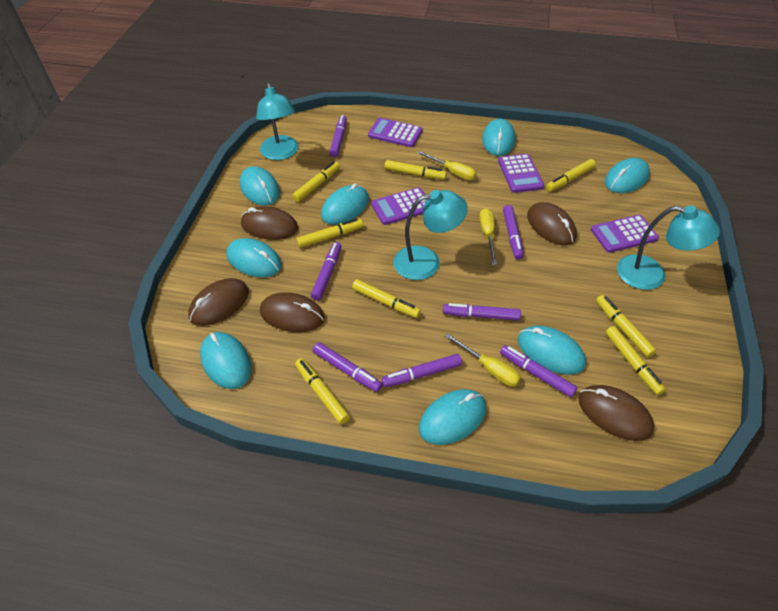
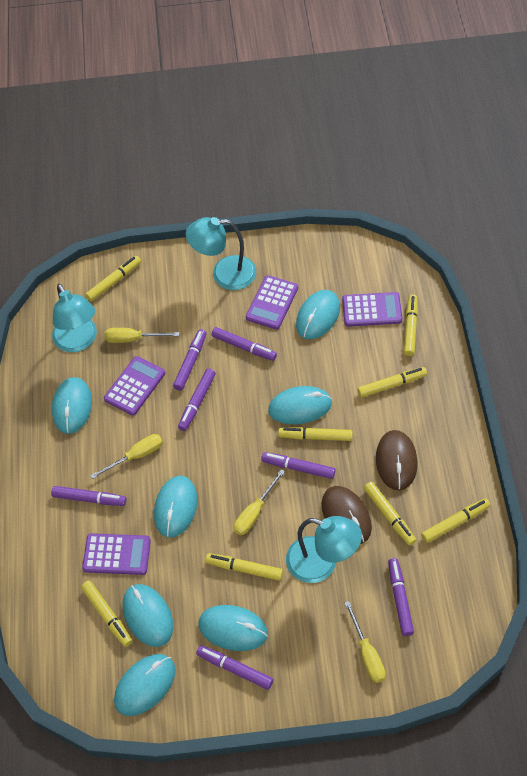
brown mouse: 5 -> 2
turquoise mouse: 8 -> 7
yellow screwdriver: 3 -> 4

